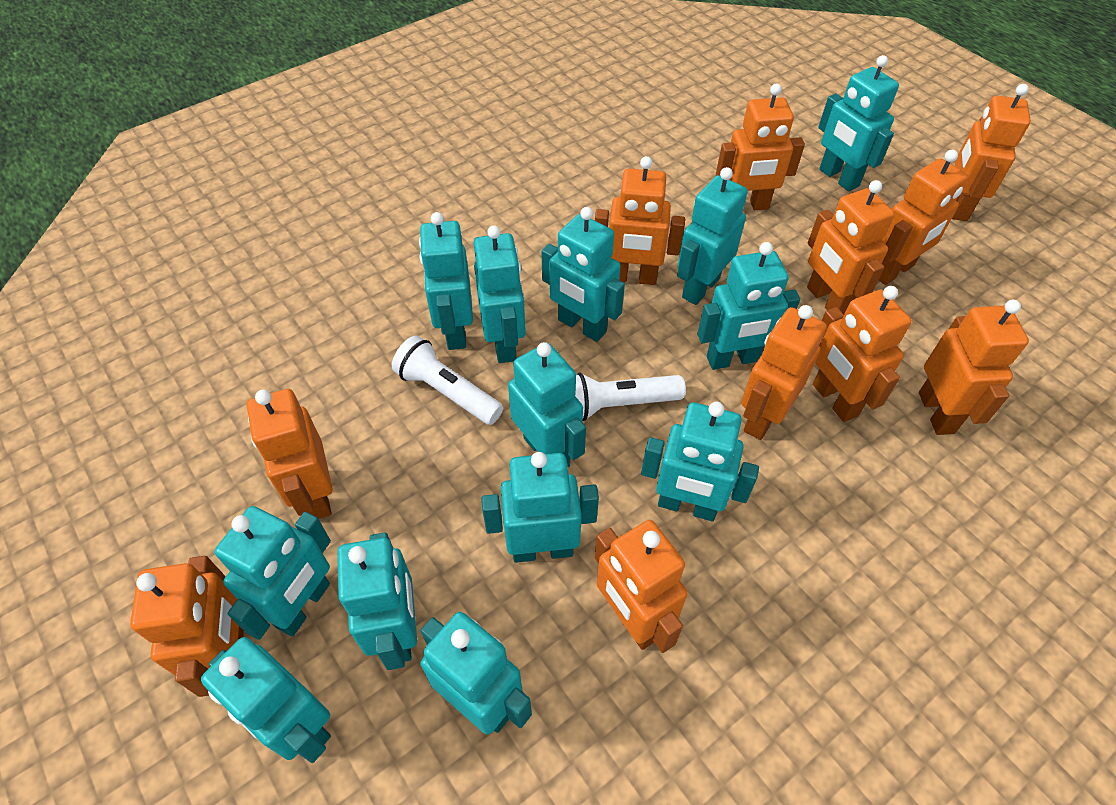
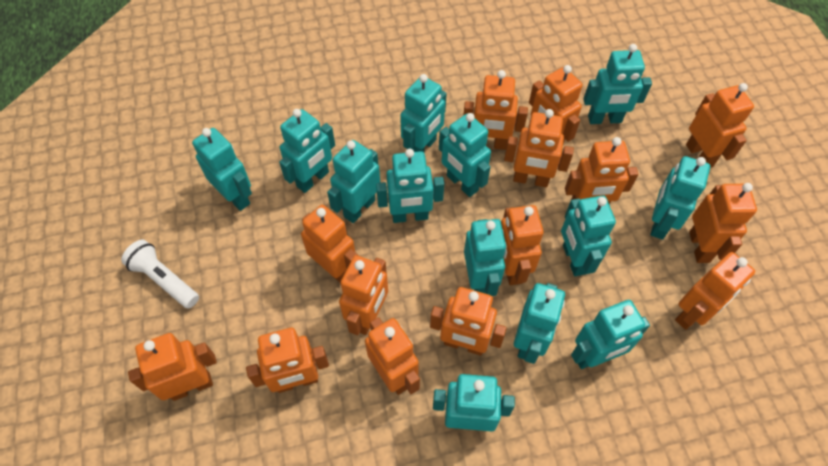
orange robot: 11 -> 14
white flashlight: 2 -> 1

